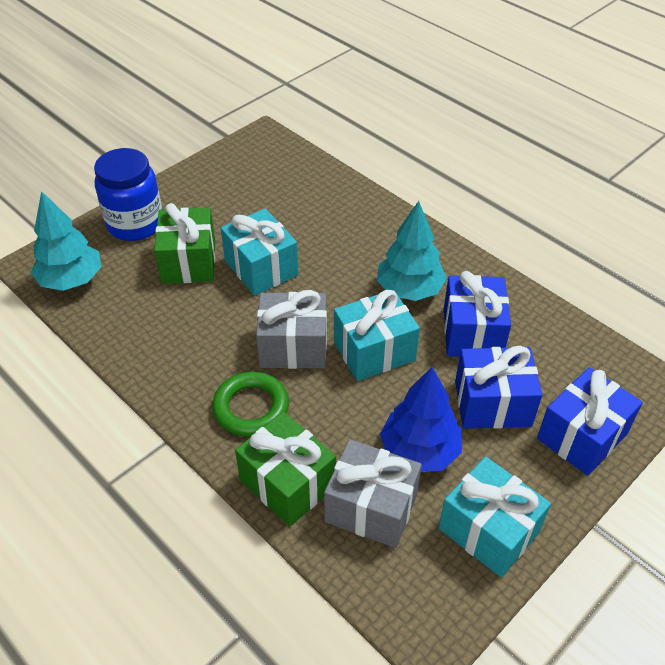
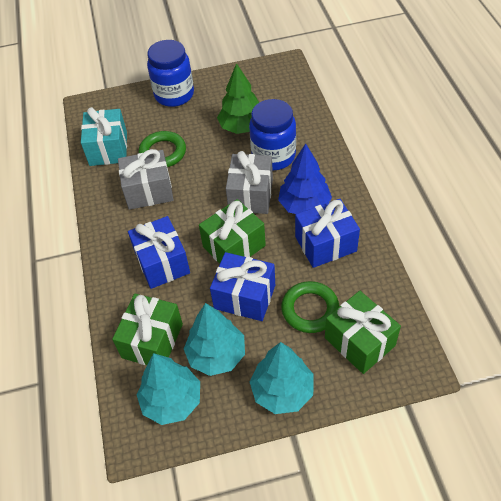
blue jar: 1 -> 2
green gift: 2 -> 3
green ring: 1 -> 2
green tree: 0 -> 1
turquoise gift: 3 -> 1
turquoise tree: 2 -> 3

